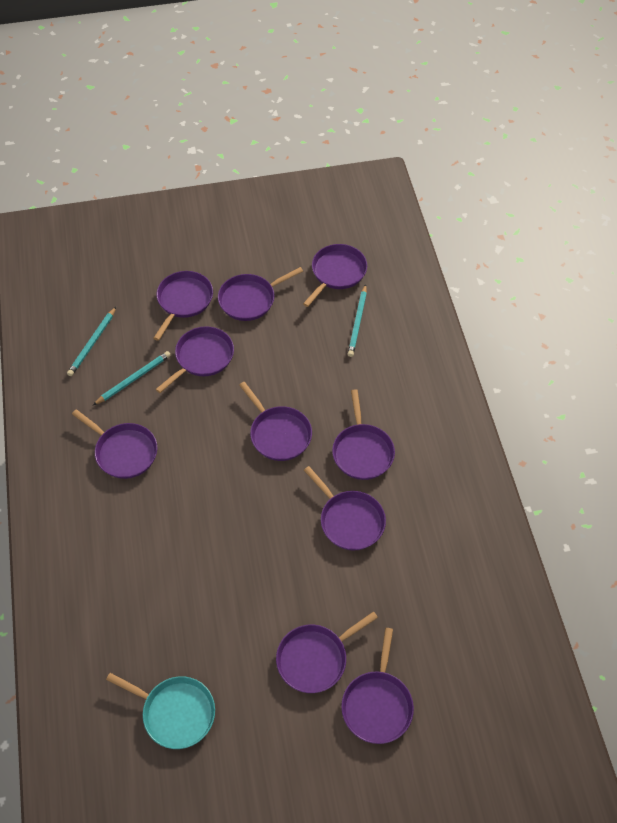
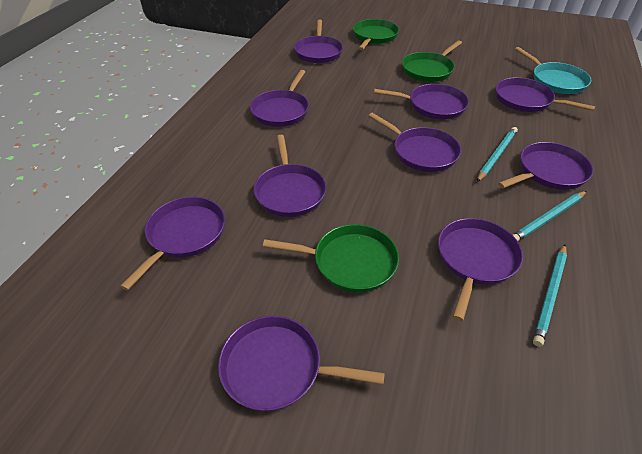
green pan: 0 -> 3

